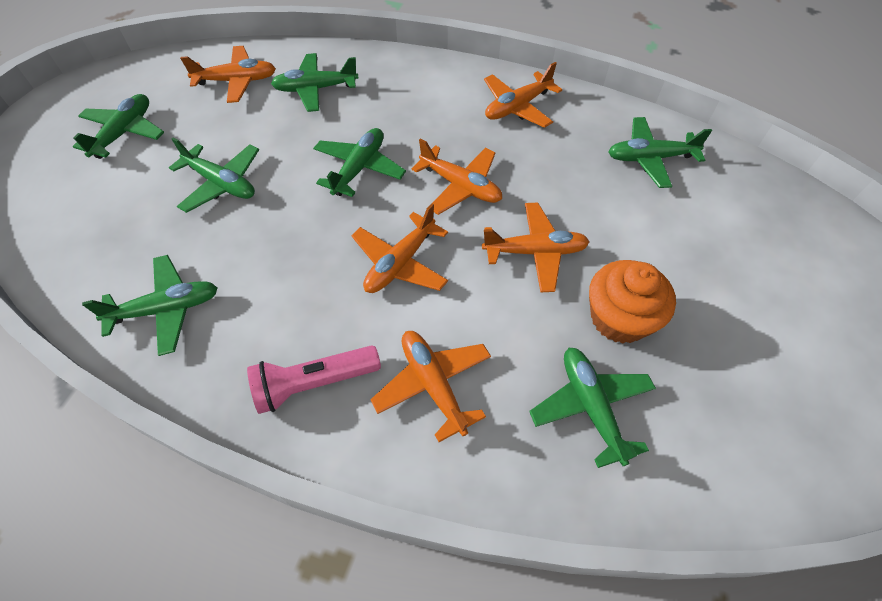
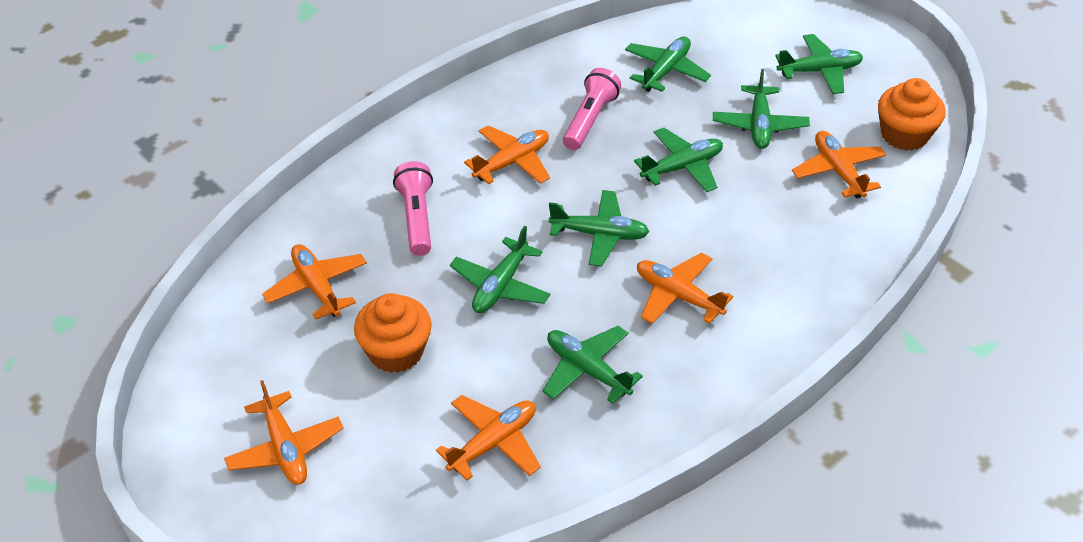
orange cupcake: 1 -> 2
pink flashlight: 1 -> 2

